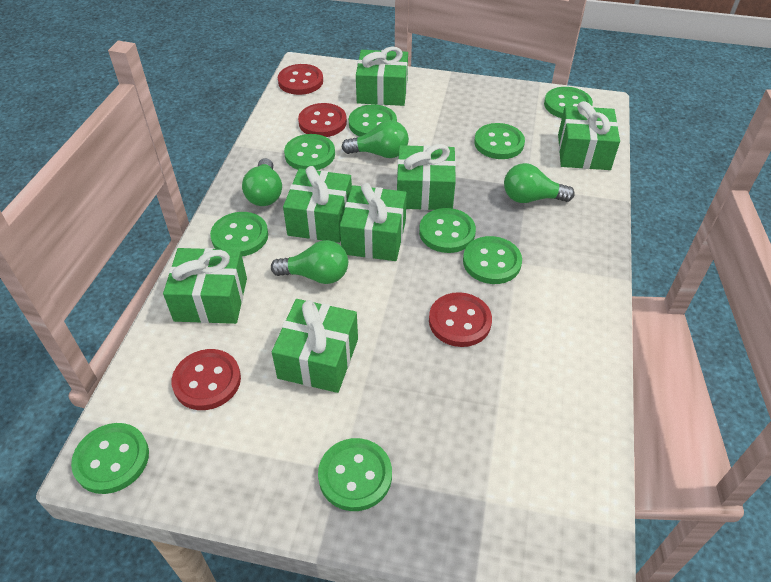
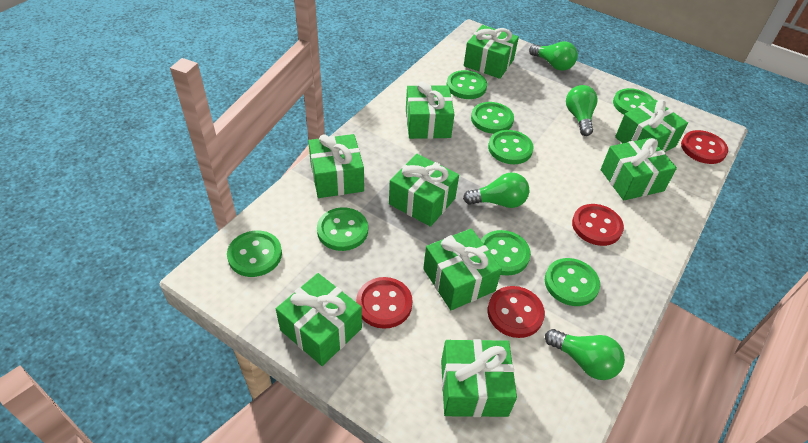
green button: 9 -> 8
green gift: 7 -> 9

